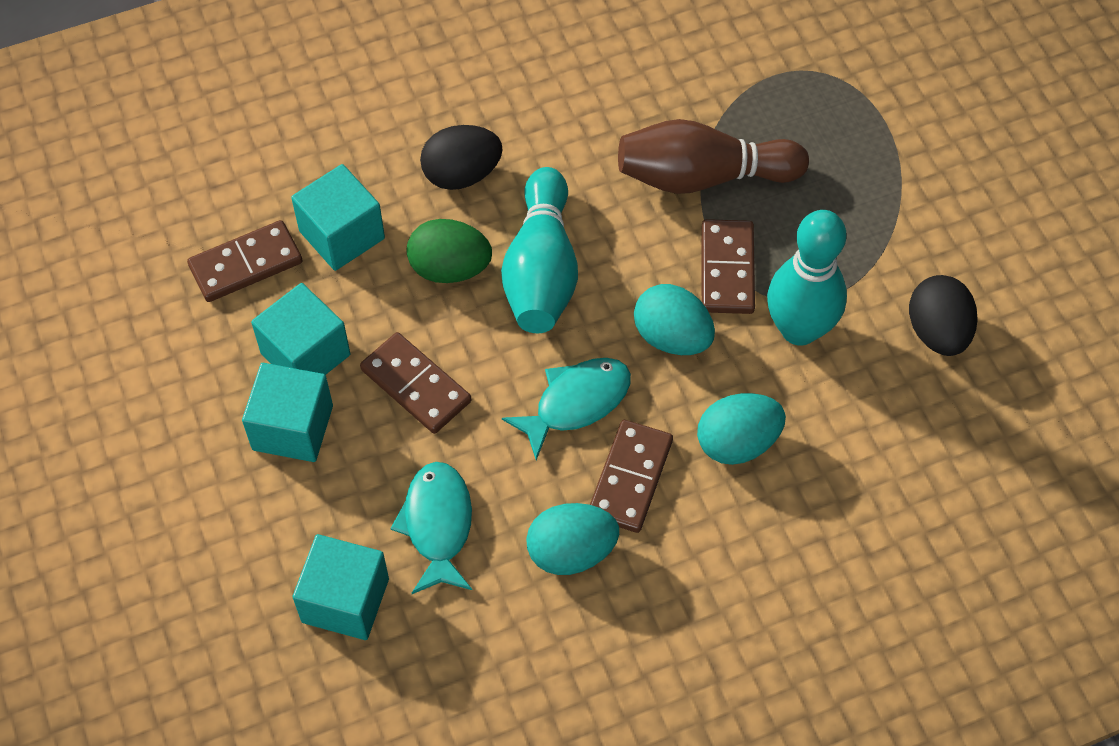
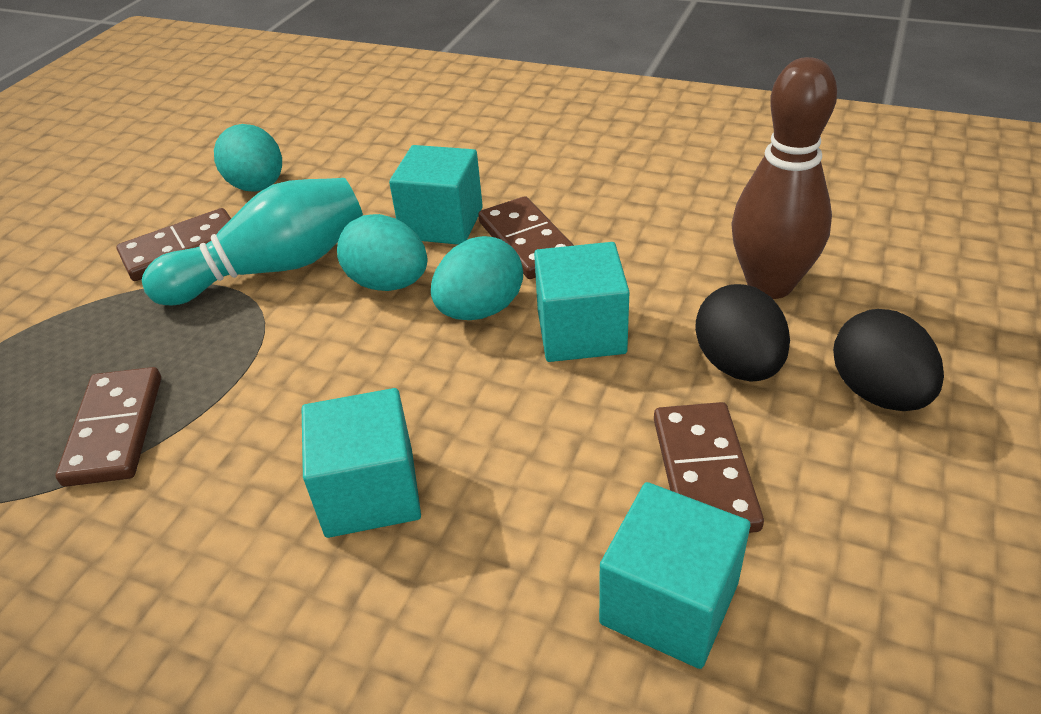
green egg: 1 -> 0
turquoise bowling pin: 2 -> 1
turquoise fish: 2 -> 0

